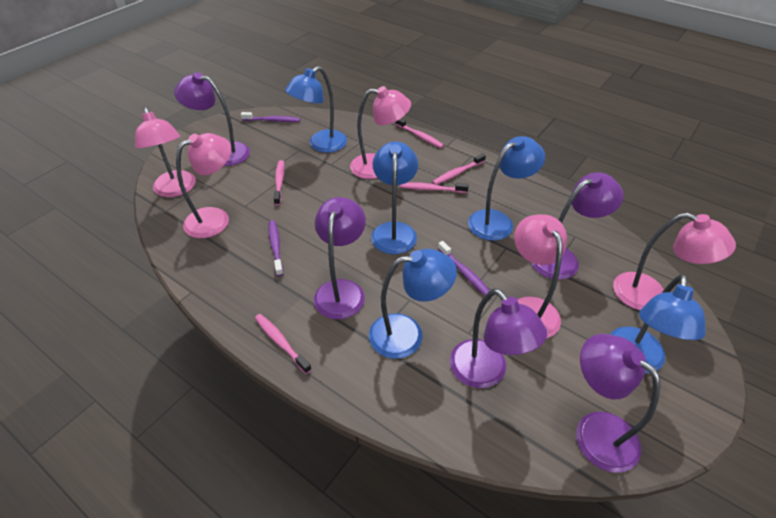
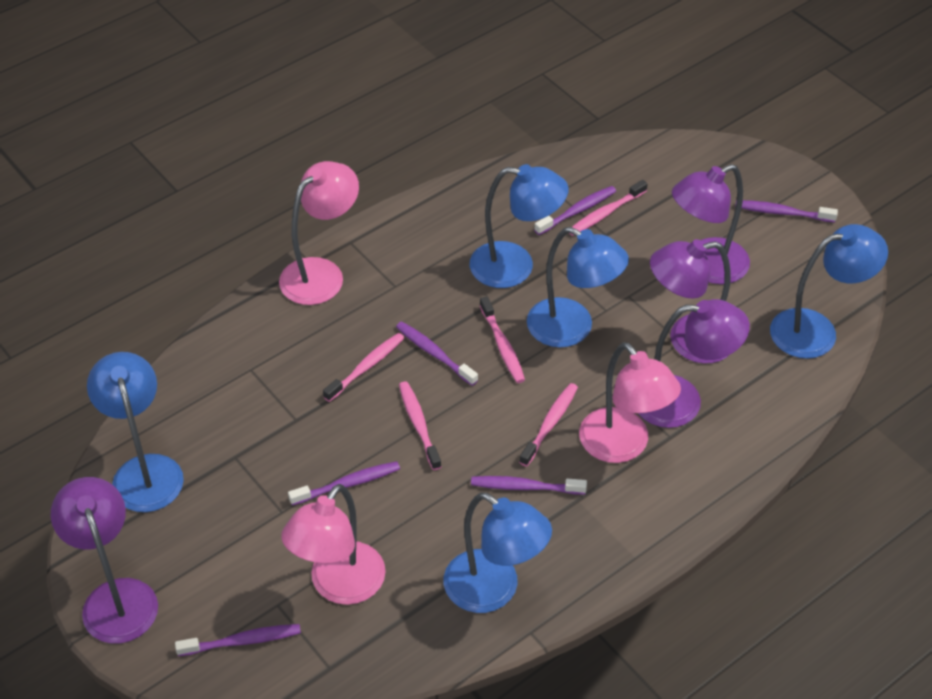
pink lamp: 5 -> 3
purple lamp: 5 -> 4
purple toothbrush: 3 -> 6

